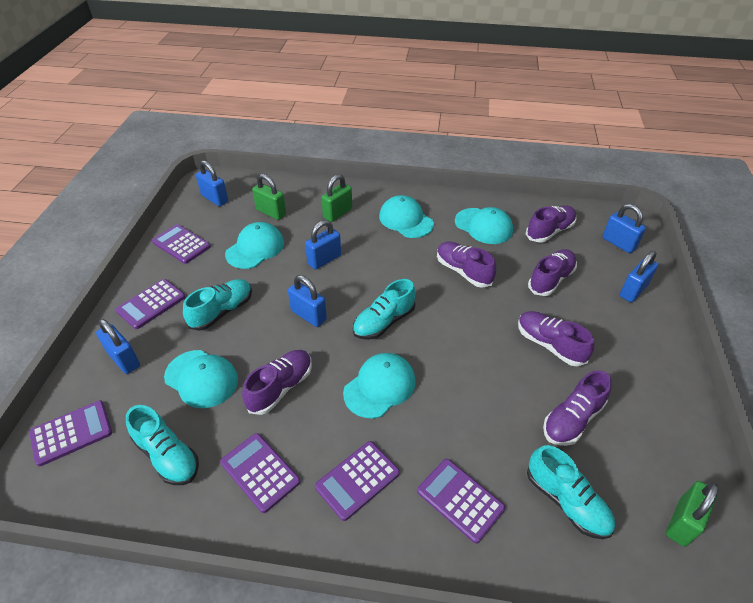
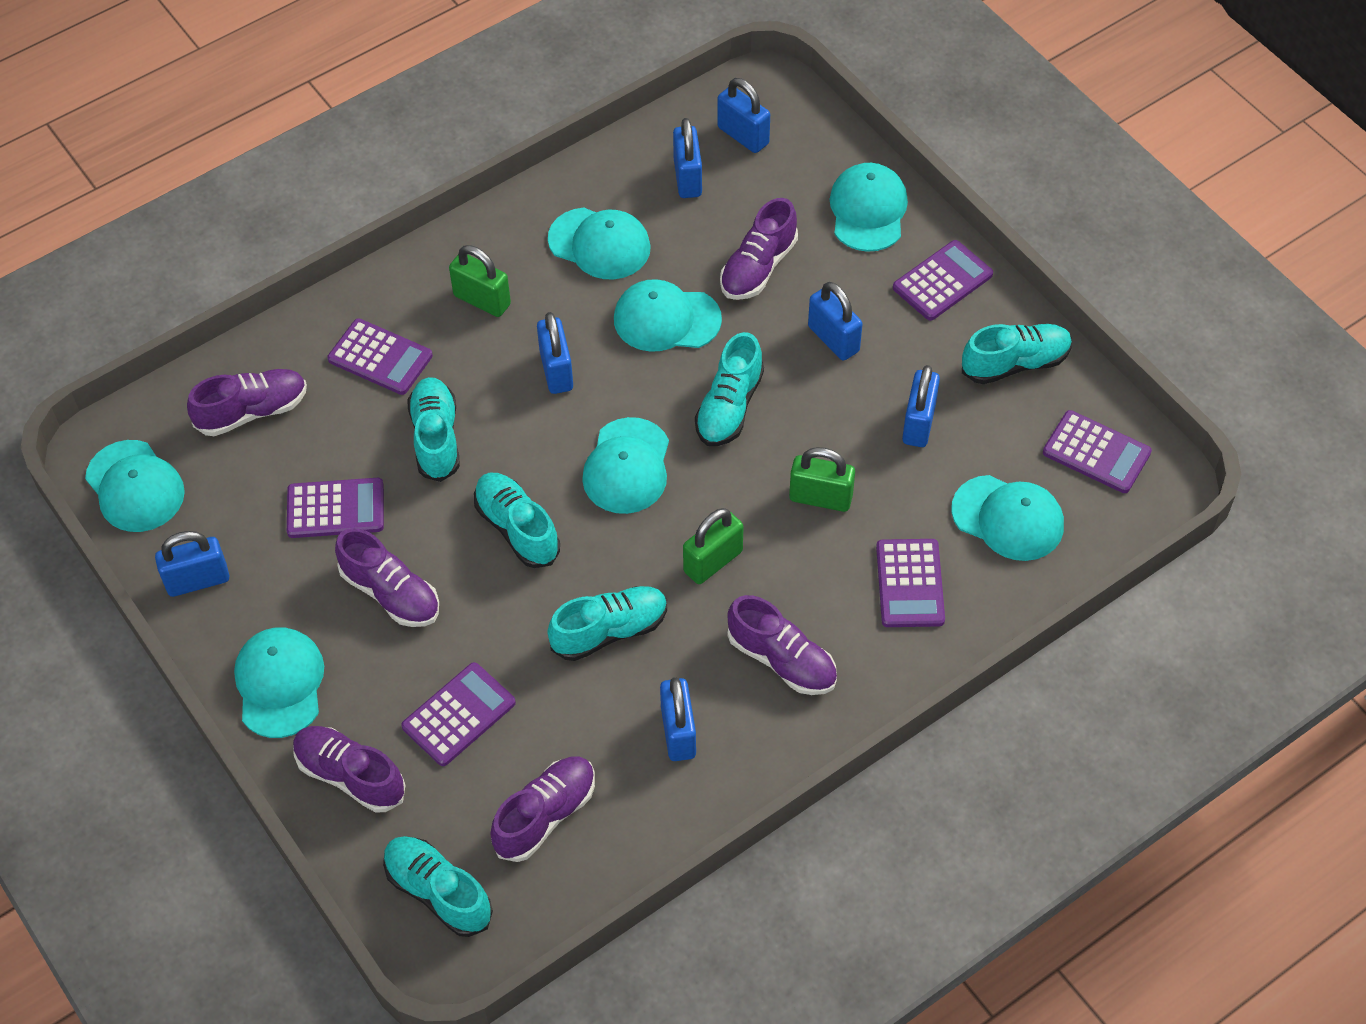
blue padlock: 6 -> 7
turquoise cap: 5 -> 7
turquoise shoe: 4 -> 6

